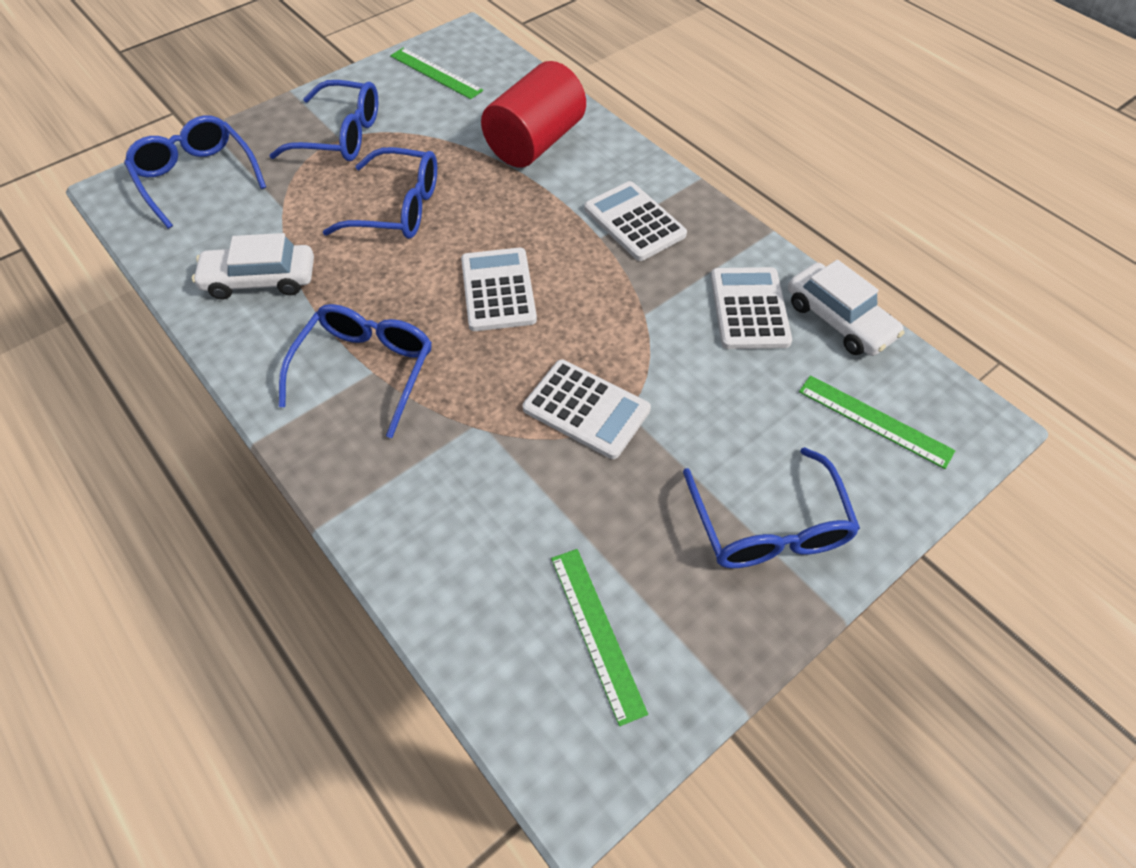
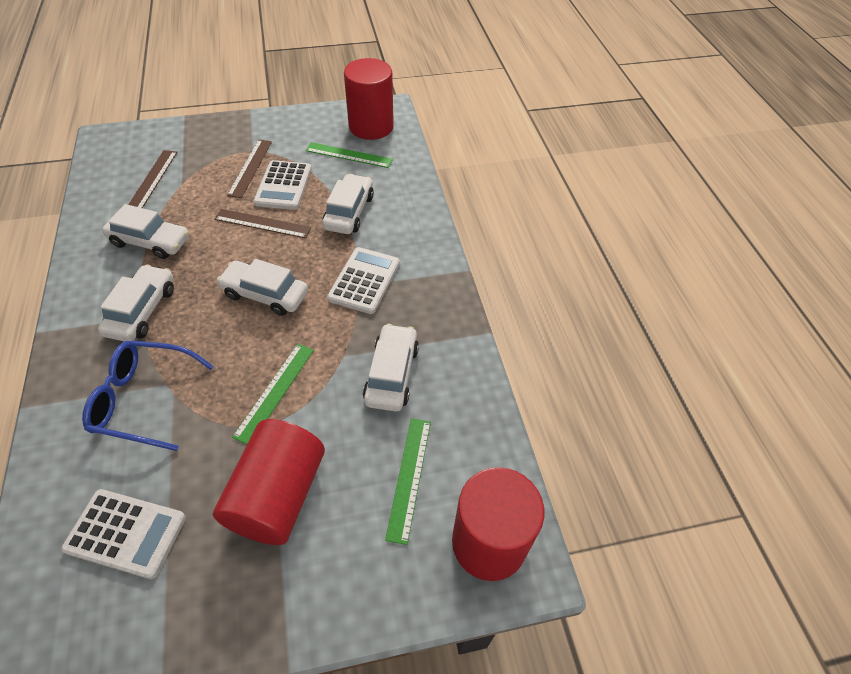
blue glasses: 5 -> 1
brown ruler: 0 -> 3
red cylinder: 1 -> 3
white calculator: 4 -> 3
white car: 2 -> 5

